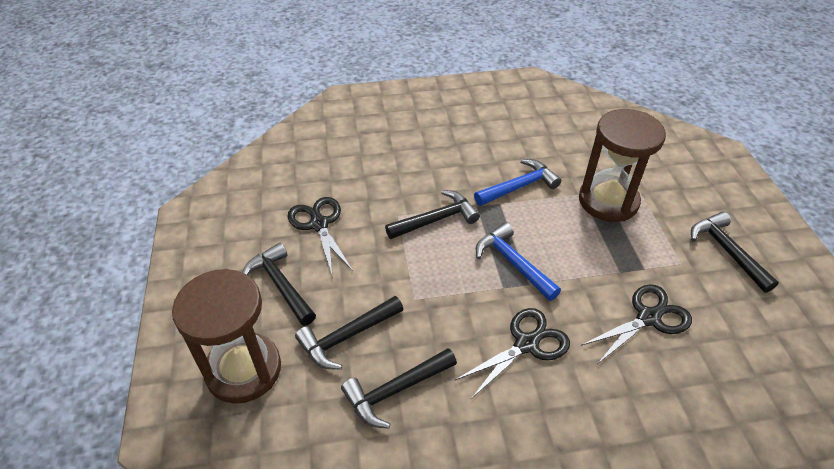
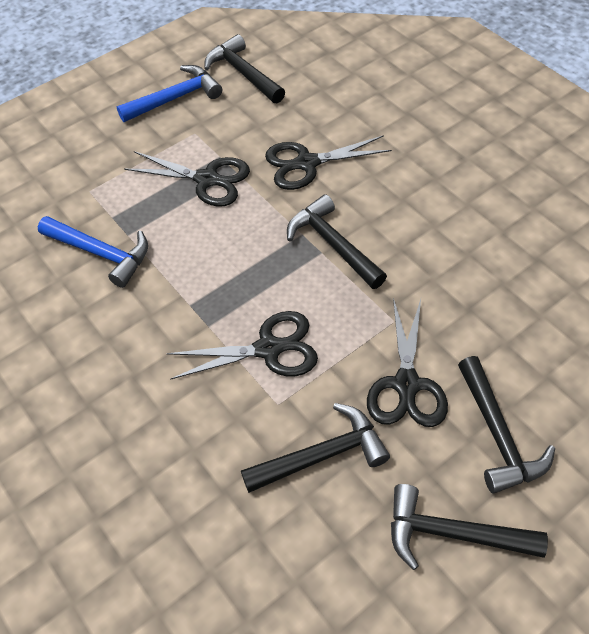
black scissors: 3 -> 4
brown hourglass: 2 -> 0

